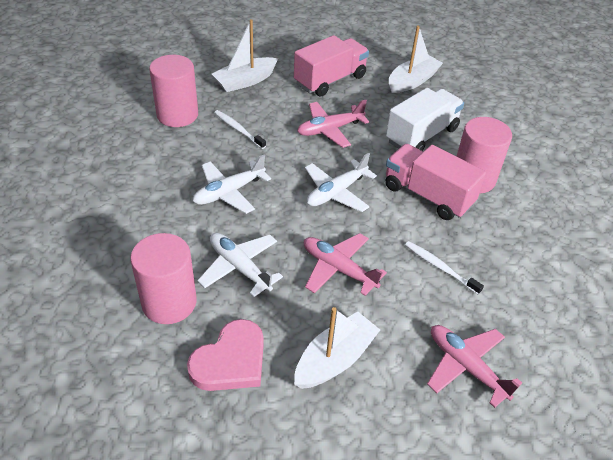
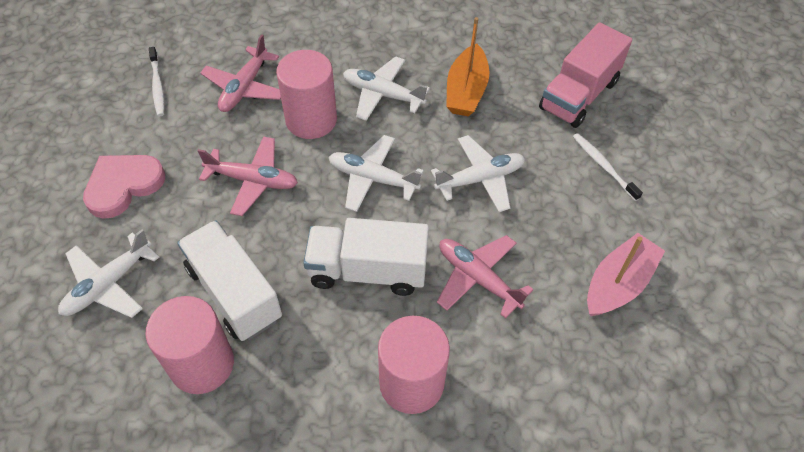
orange boat: 0 -> 1
pink boat: 0 -> 1
pink truck: 2 -> 1
white boat: 3 -> 0
white plane: 3 -> 4
white truck: 1 -> 2

